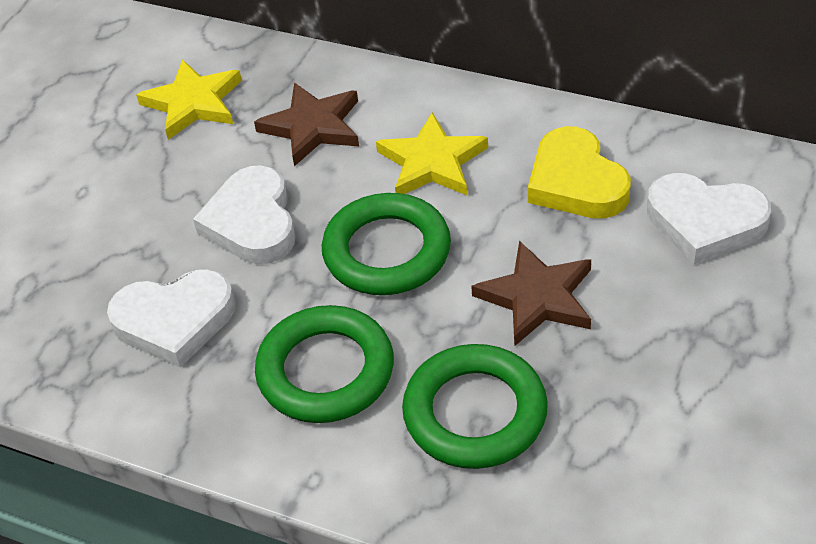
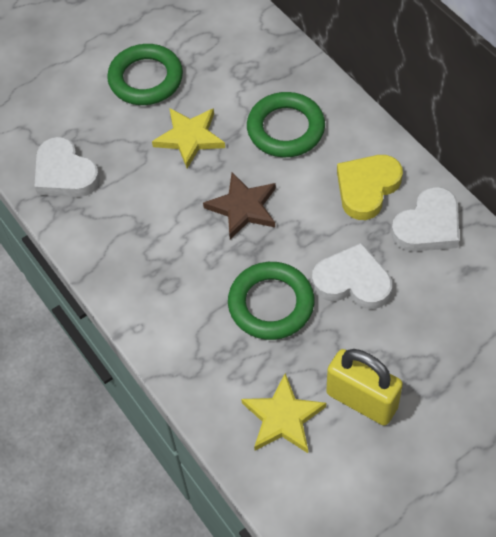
brown star: 2 -> 1
yellow padlock: 0 -> 1

